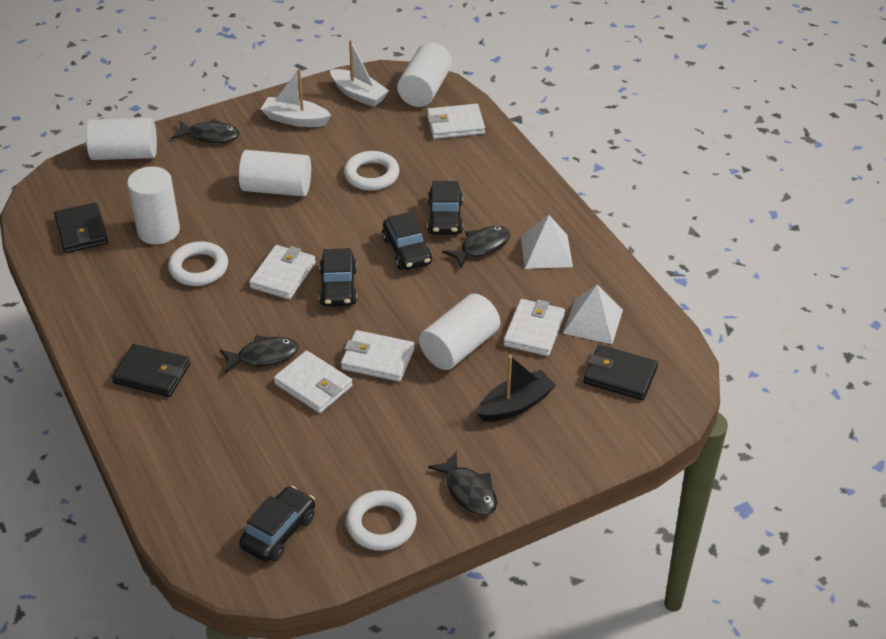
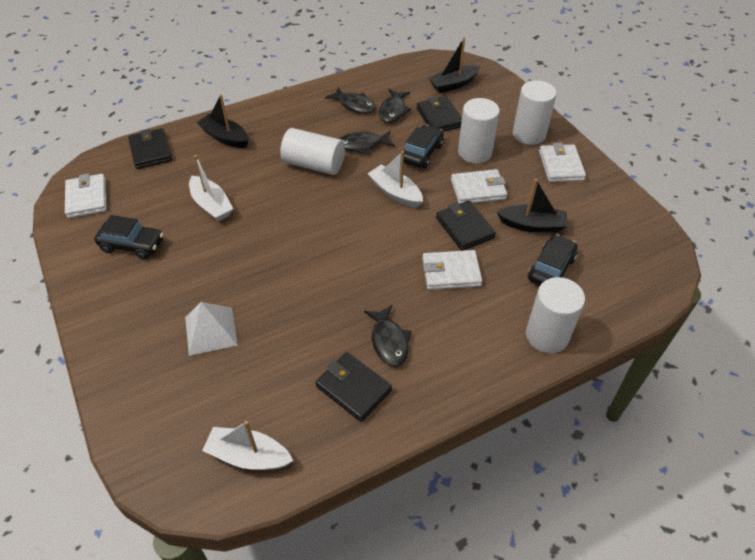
black boat: 1 -> 3
black car: 4 -> 3
black wallet: 3 -> 4
white boat: 2 -> 3
white cylinder: 5 -> 4
white pyramid: 2 -> 1
white ring: 3 -> 0
white wallet: 5 -> 4

